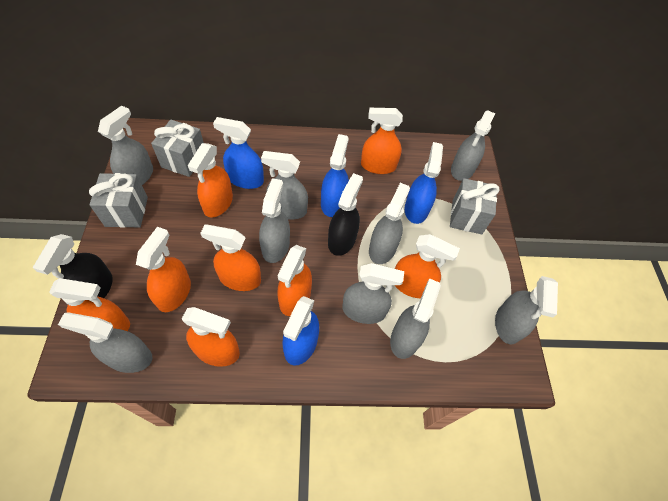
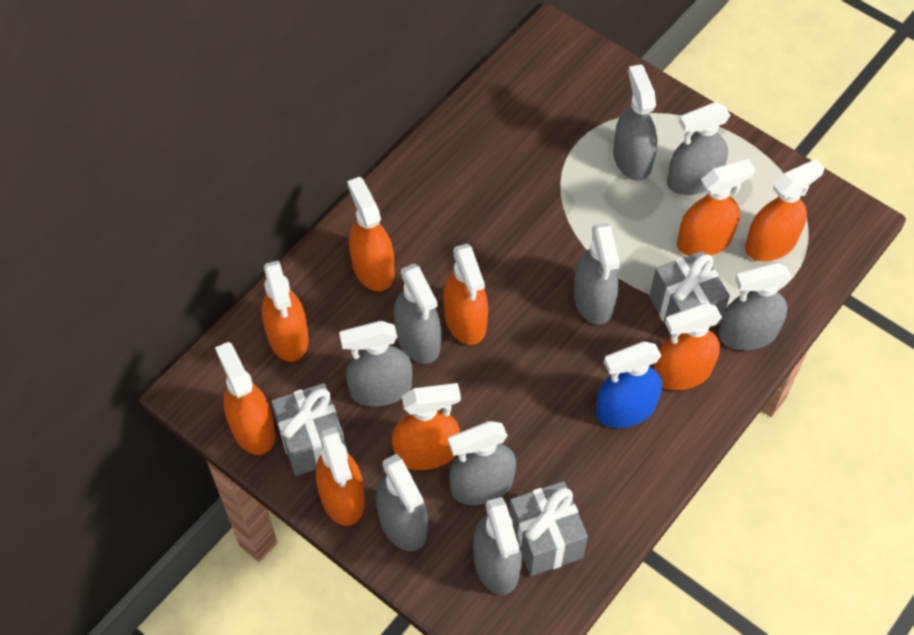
black spray bottle: 2 -> 0
blue spray bottle: 4 -> 1
orange spray bottle: 8 -> 9

